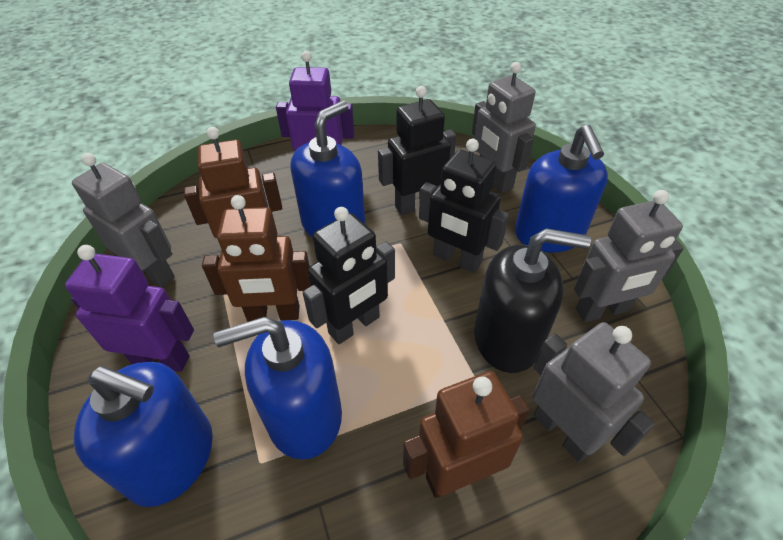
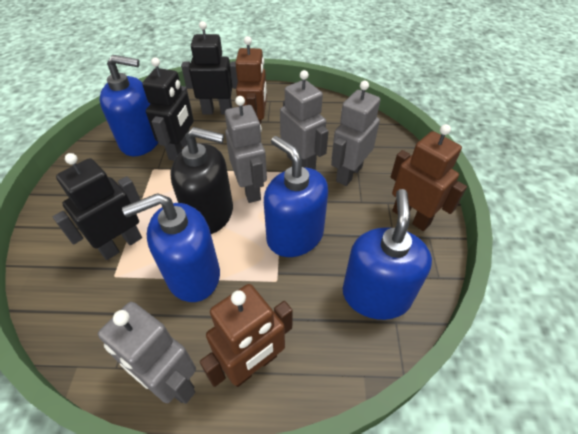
purple robot: 2 -> 0

